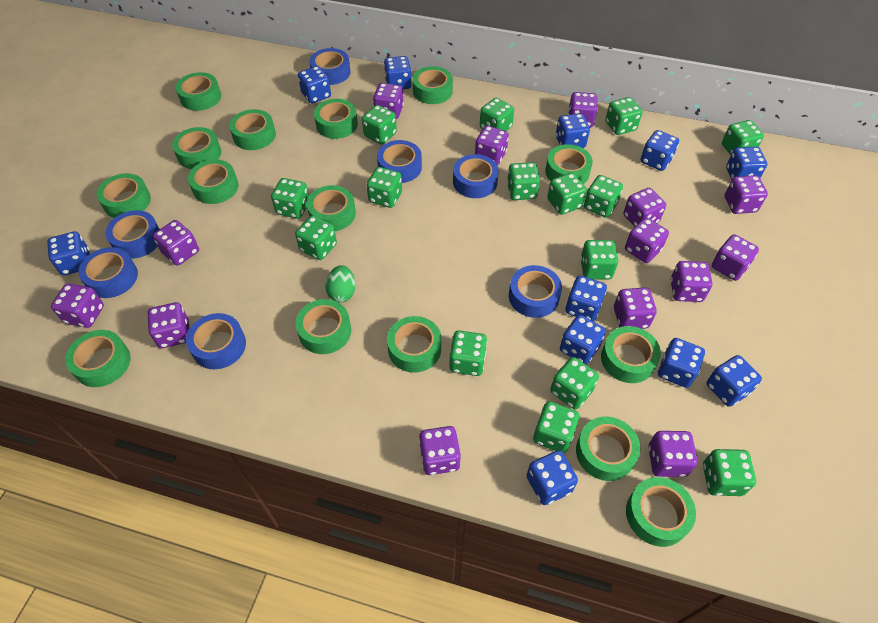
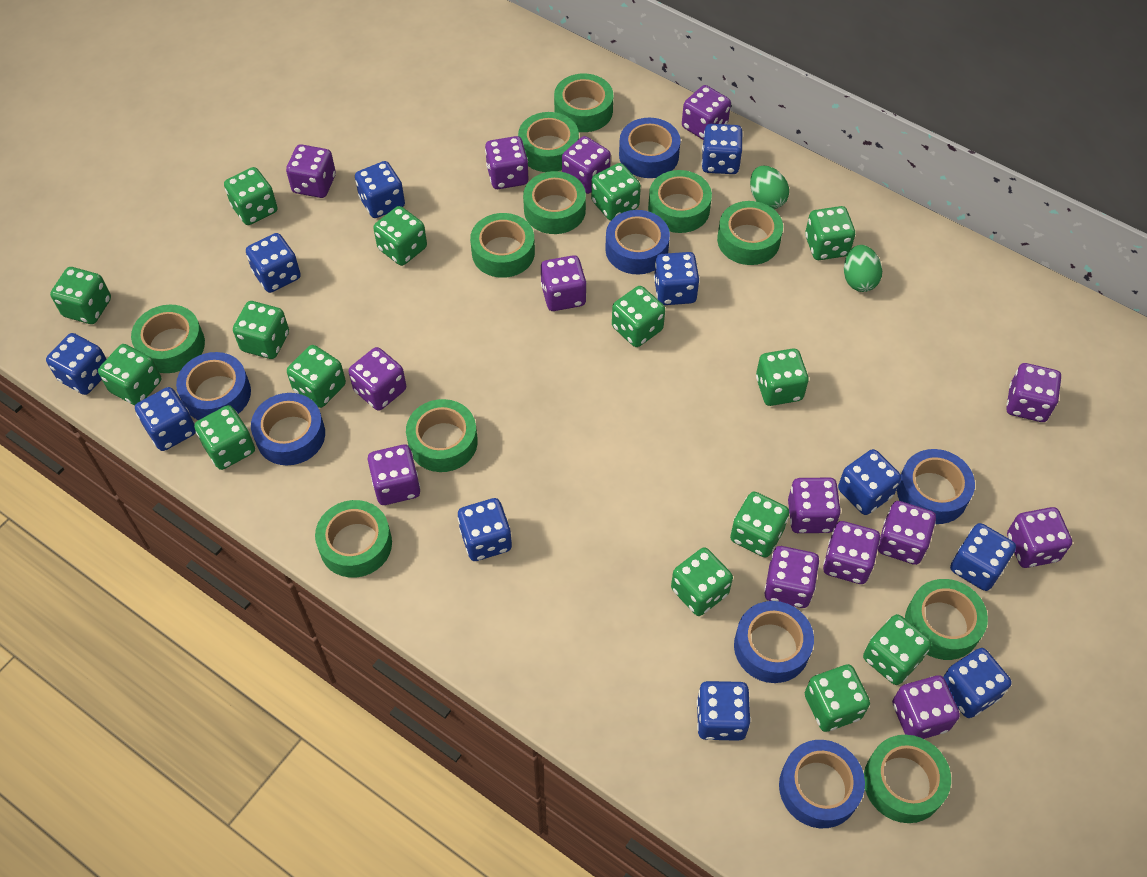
green egg: 1 -> 2
green tape: 15 -> 11

